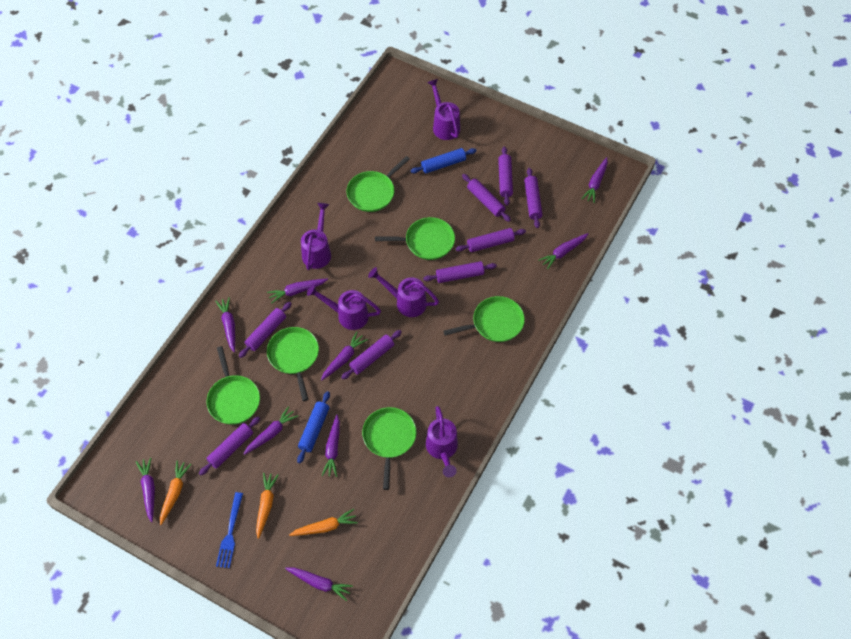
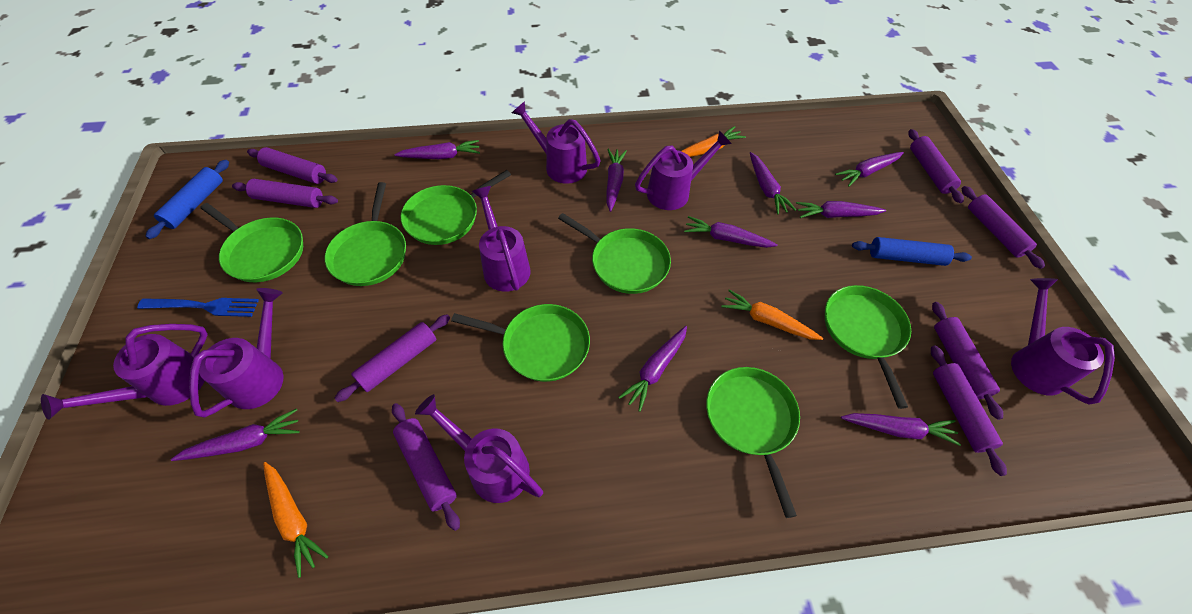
green pan: 6 -> 7
purple watering can: 5 -> 7

